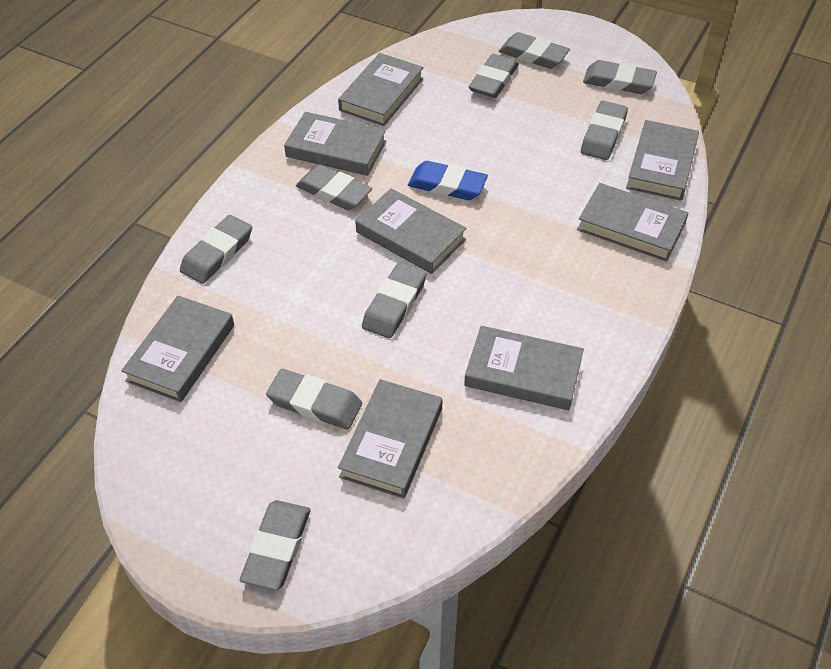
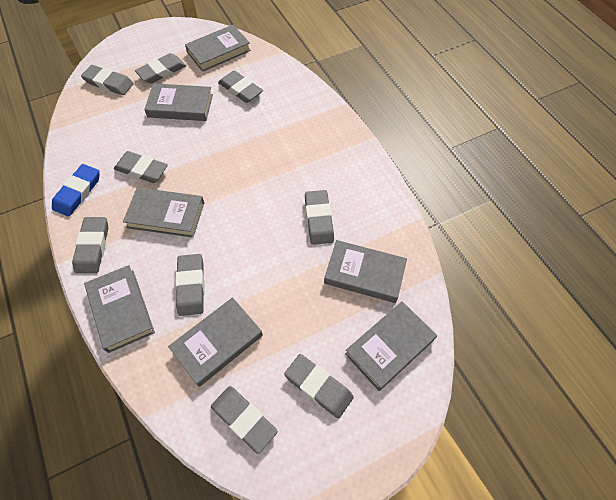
grey book: 8 -> 7

